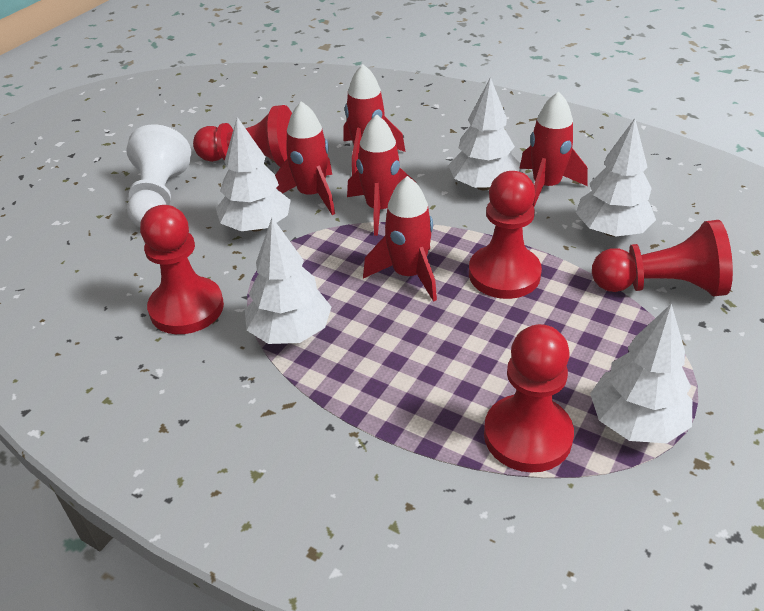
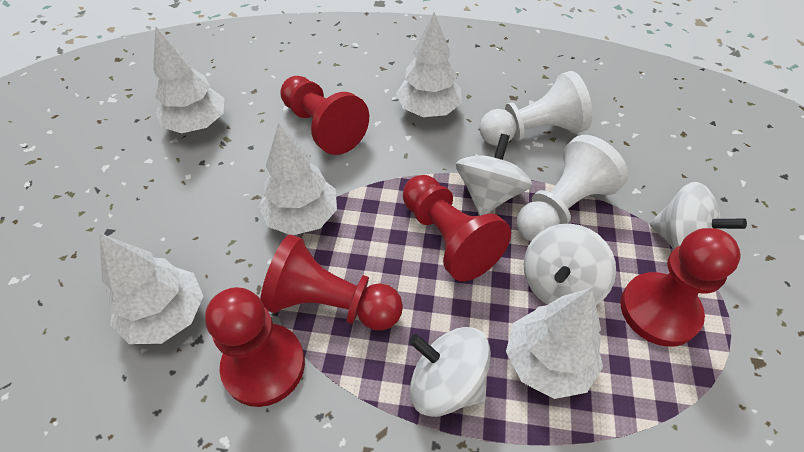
red rocket: 5 -> 0
white pawn: 1 -> 2
white spinning top: 0 -> 4

